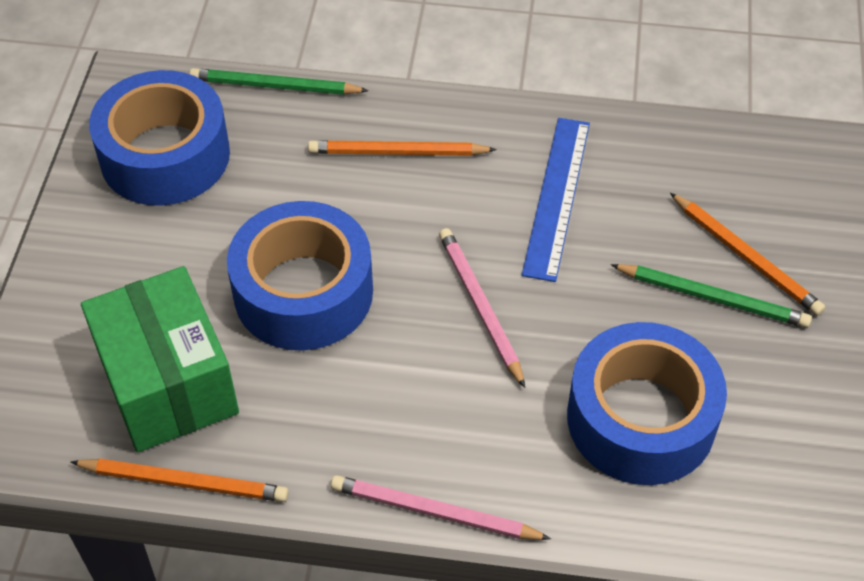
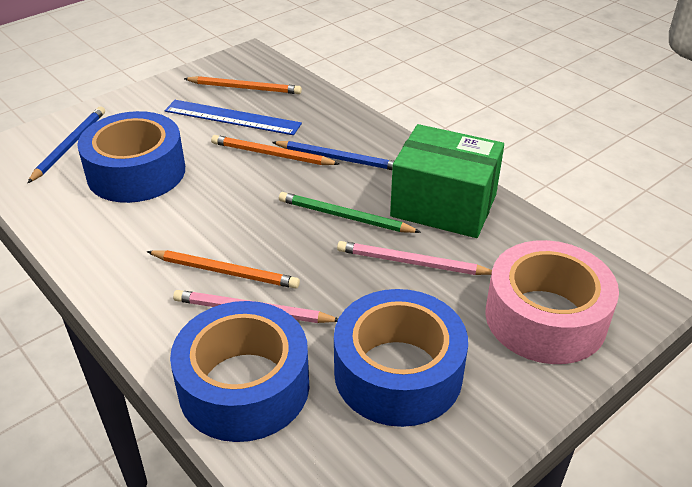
blue pencil: 0 -> 2
green pencil: 2 -> 1
pink tape: 0 -> 1

